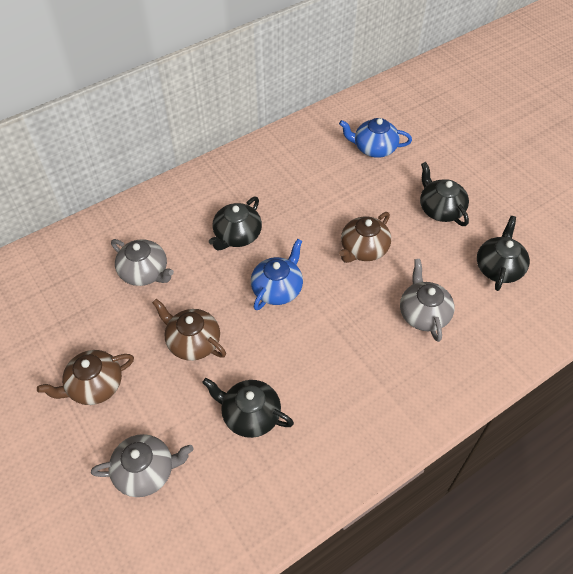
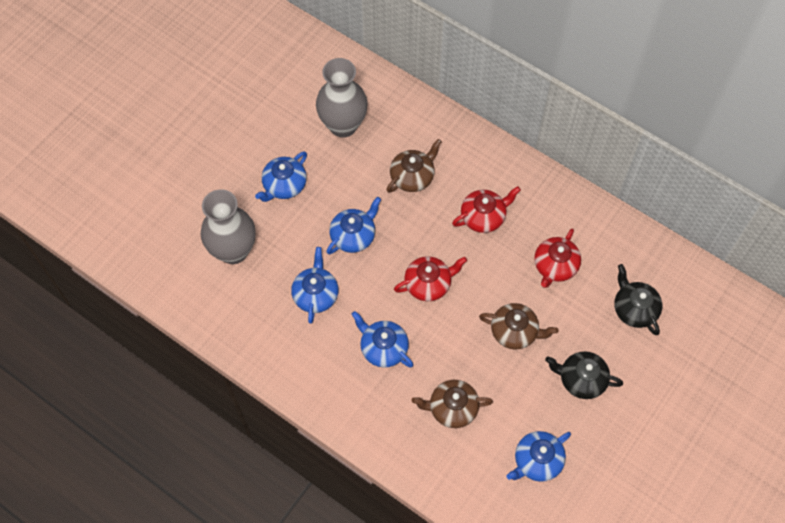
black teapot: 4 -> 2
blue teapot: 2 -> 5
grey teapot: 3 -> 0
grey vase: 0 -> 2
red teapot: 0 -> 3

